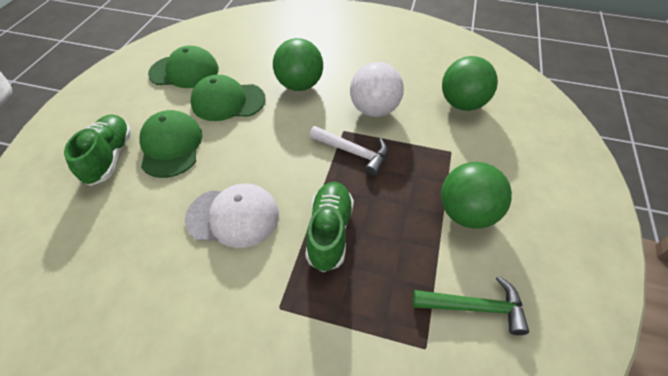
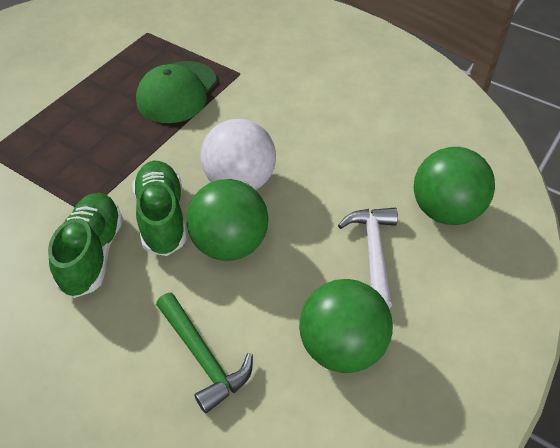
green cap: 3 -> 1
white cap: 1 -> 0

